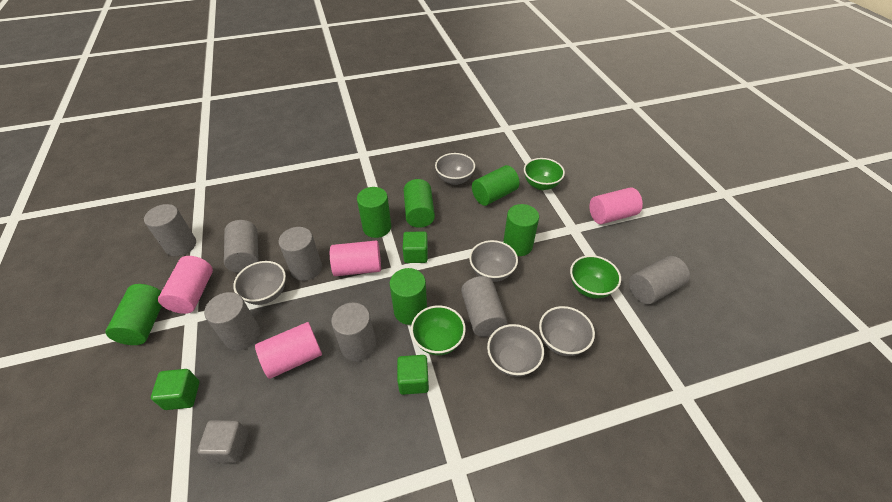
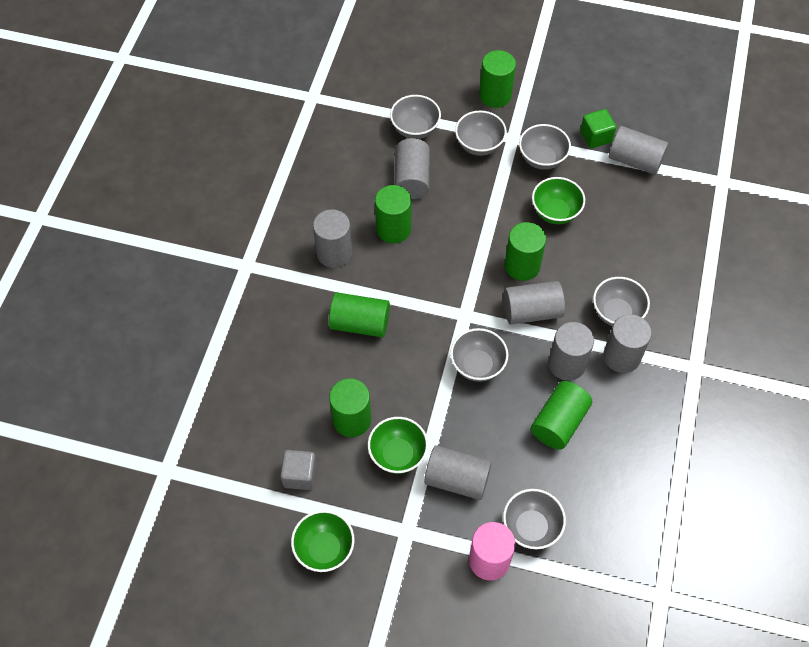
green cube: 3 -> 1
grey bowl: 5 -> 6
pink cylinder: 4 -> 1

